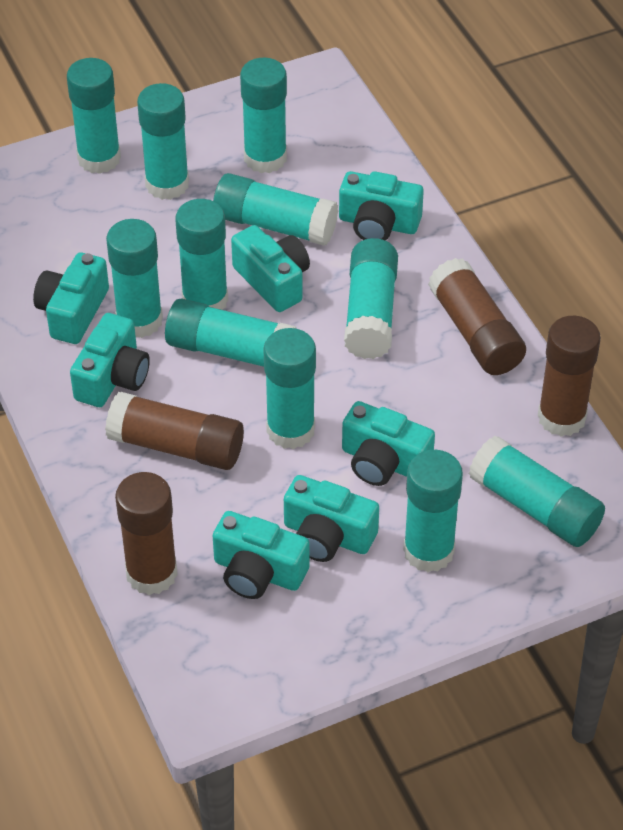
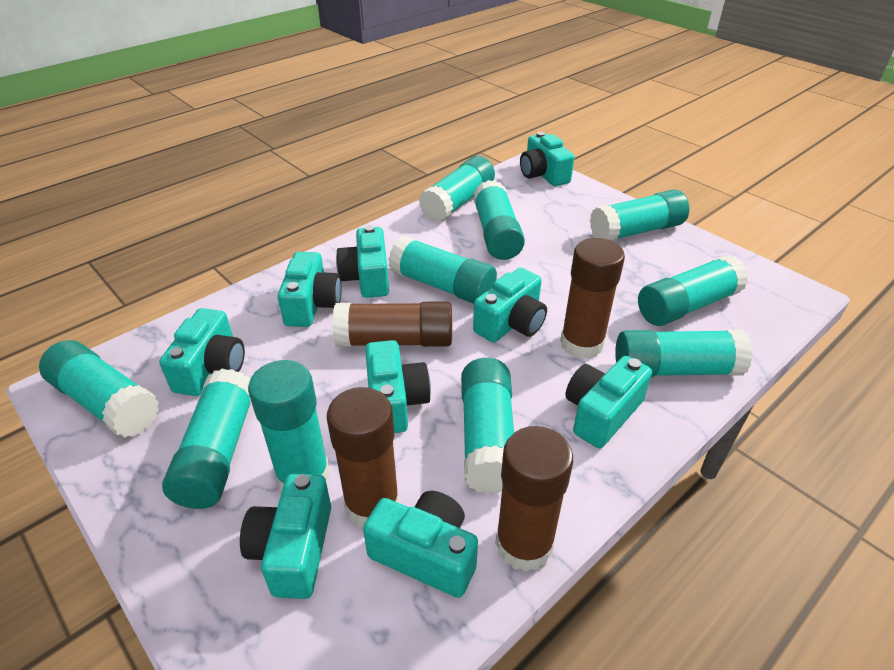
turquoise camera: 7 -> 9
turquoise glue stick: 11 -> 10

